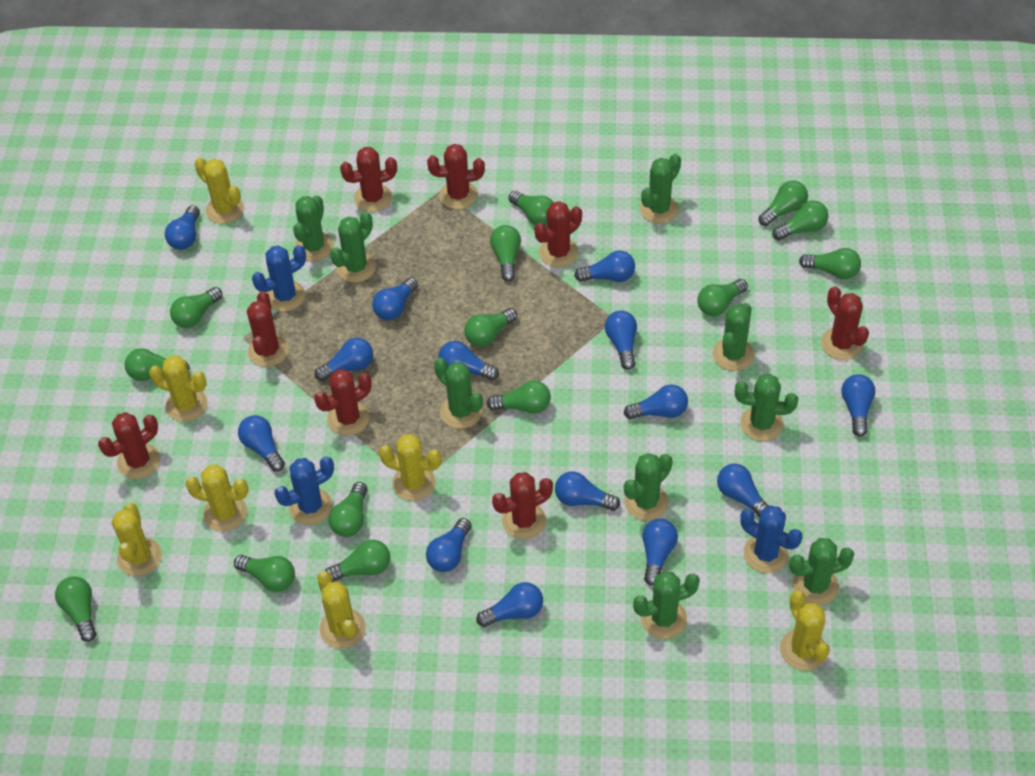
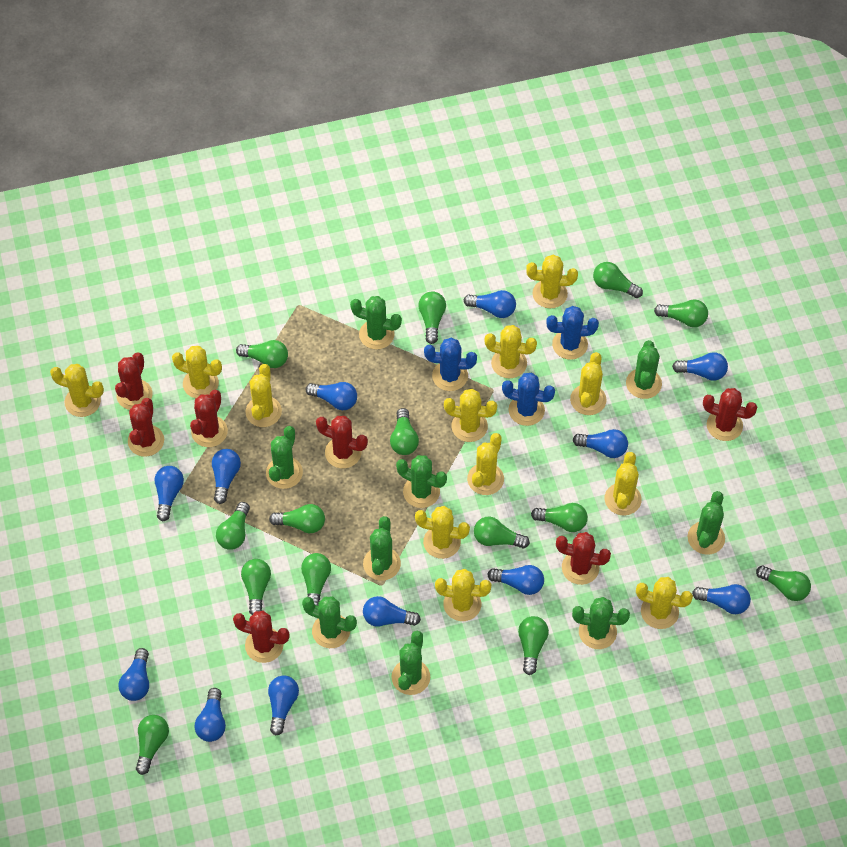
blue light bulb: 14 -> 12
red cactus: 8 -> 7
yellow cactus: 7 -> 12

